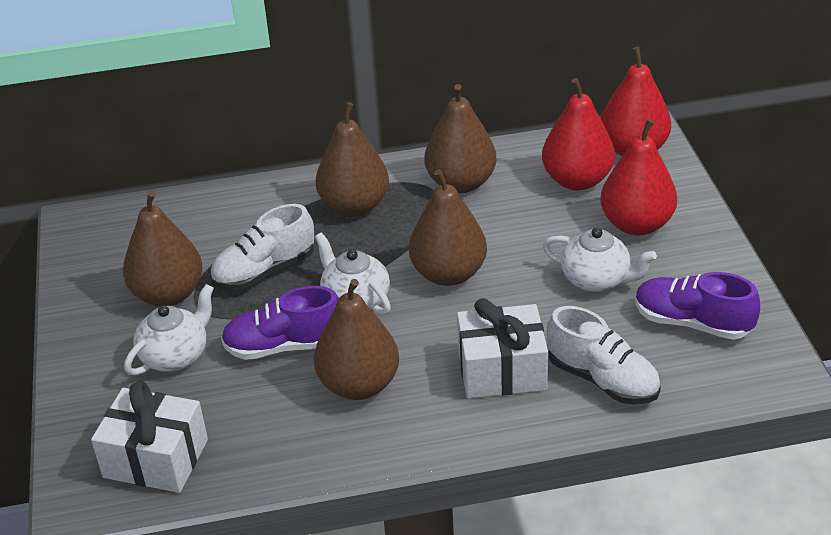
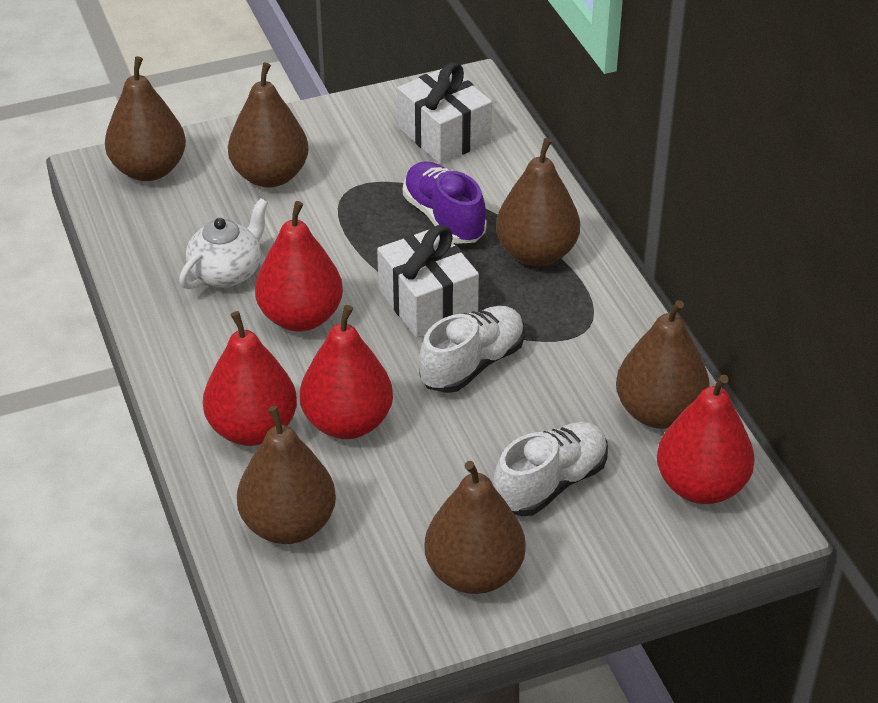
brown pear: 5 -> 6
purple shoe: 2 -> 1
red pear: 3 -> 4
white teapot: 3 -> 1

